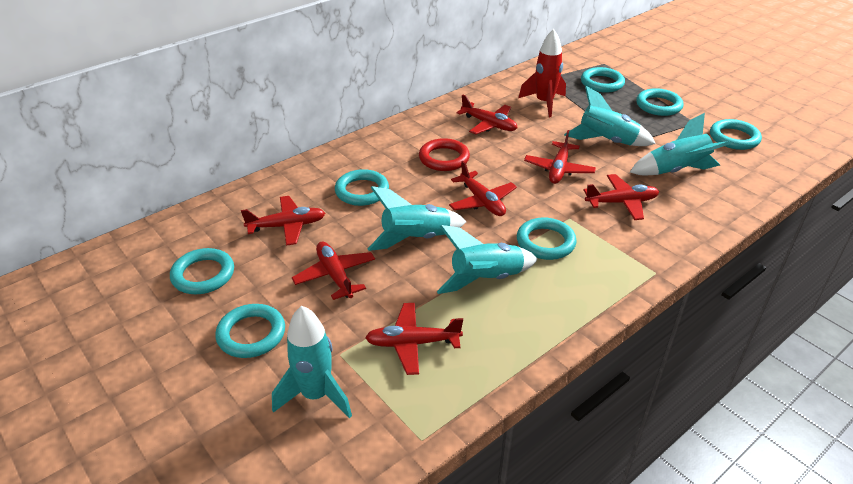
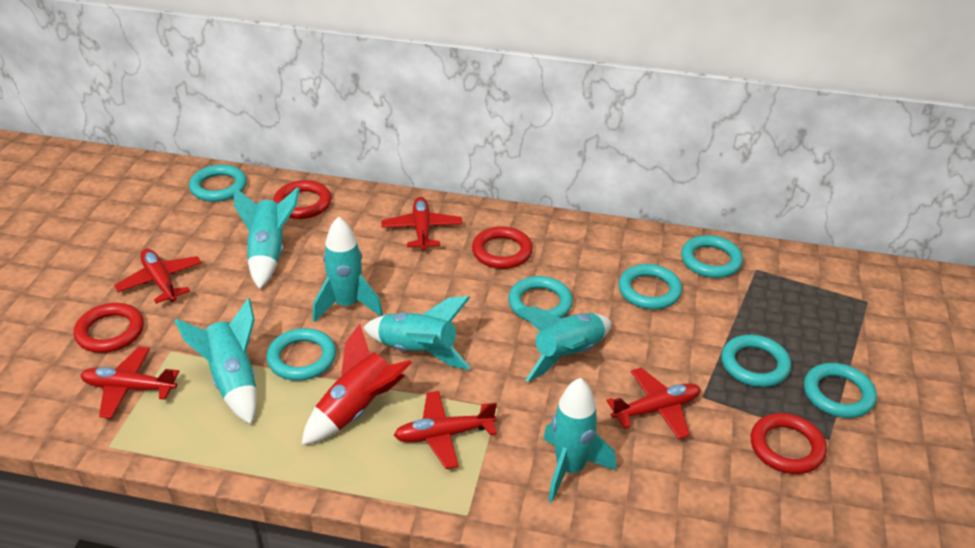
red plane: 7 -> 5
red ring: 1 -> 4
turquoise rocket: 5 -> 6

